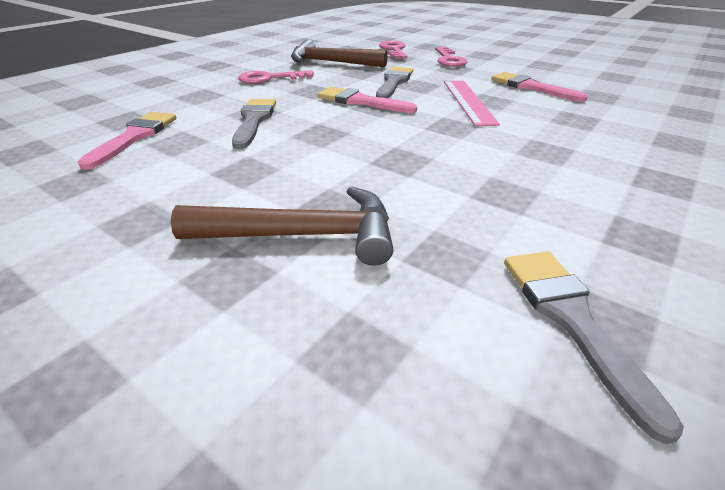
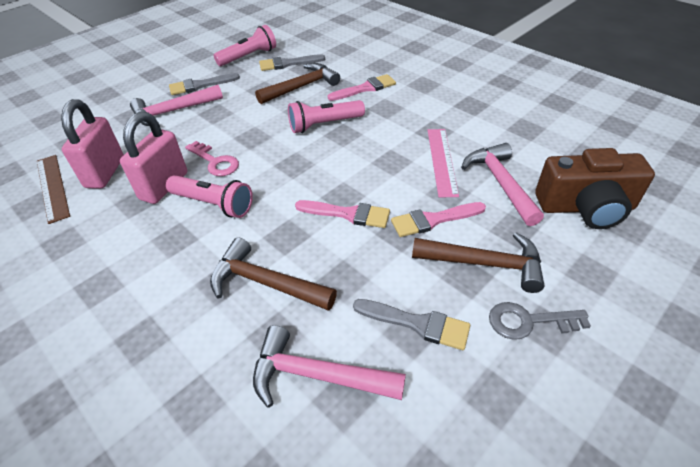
brown camera: 0 -> 1
brown hammer: 2 -> 3
brown ruler: 0 -> 1
grey key: 0 -> 1
pink flashlight: 0 -> 3
pink hammer: 0 -> 3
pink key: 3 -> 1
pink padlock: 0 -> 2

